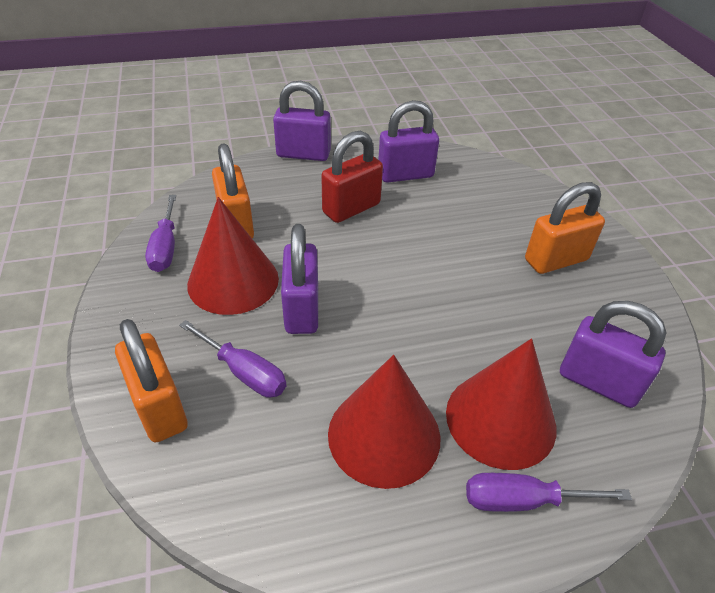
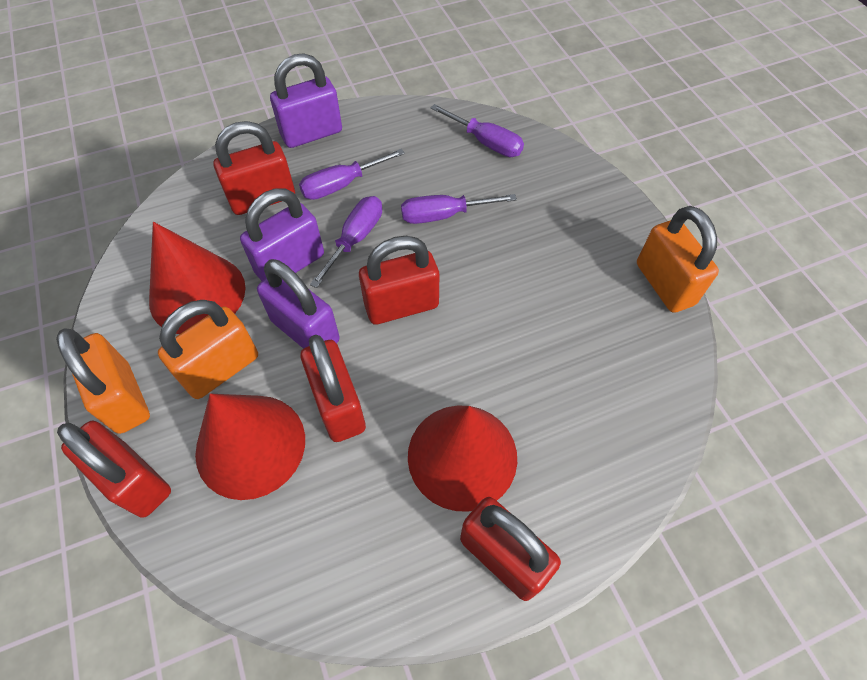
purple padlock: 4 -> 3
purple screwdriver: 3 -> 4
red padlock: 1 -> 5

